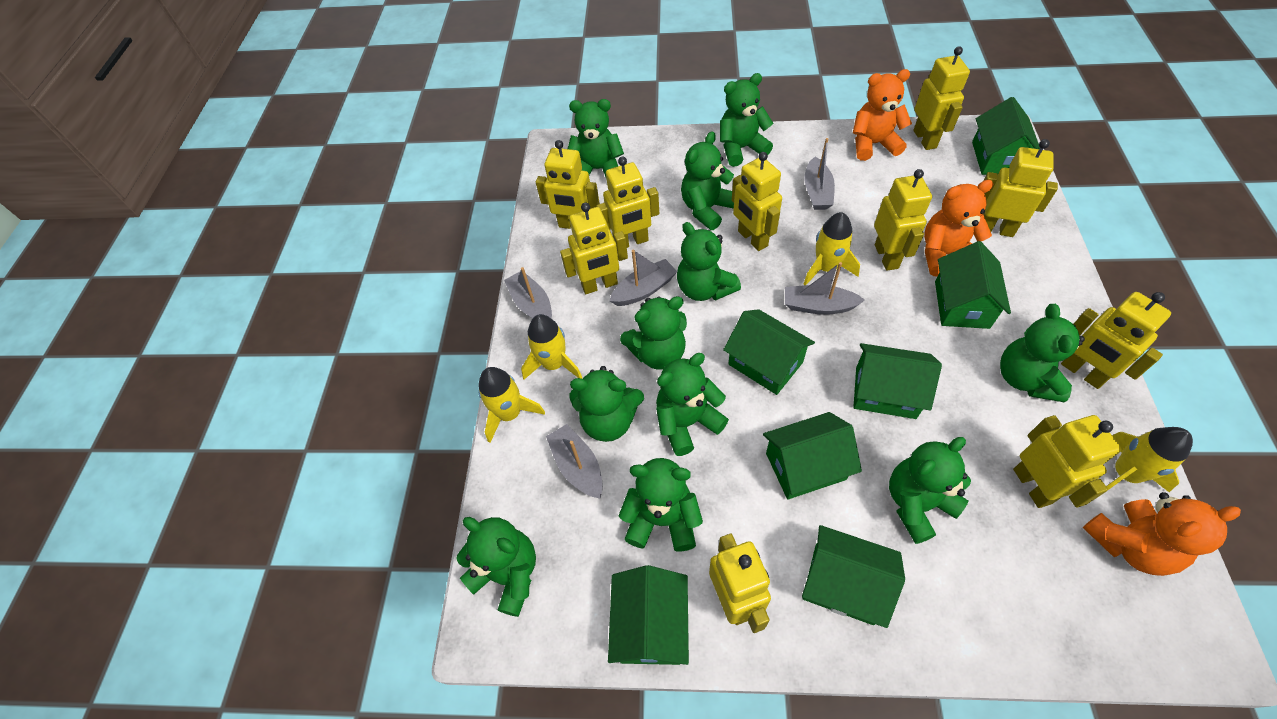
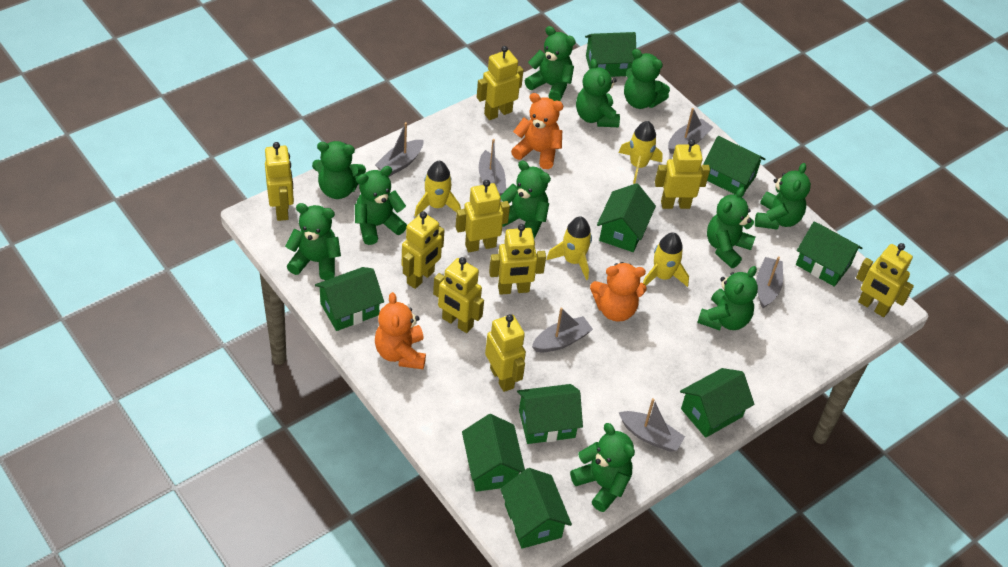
green house: 7 -> 9
grey boat: 5 -> 6
yellow robot: 10 -> 9

